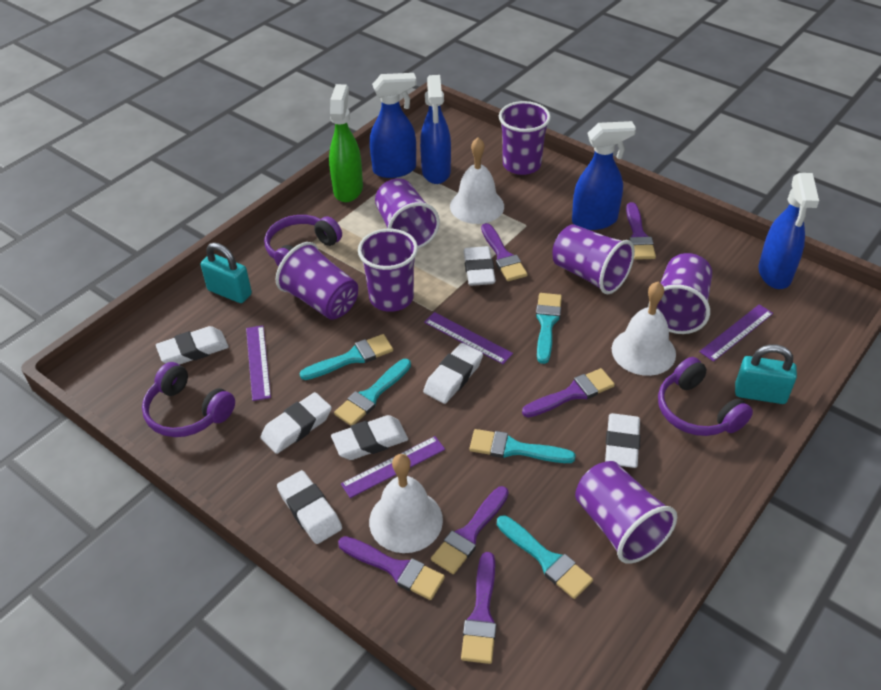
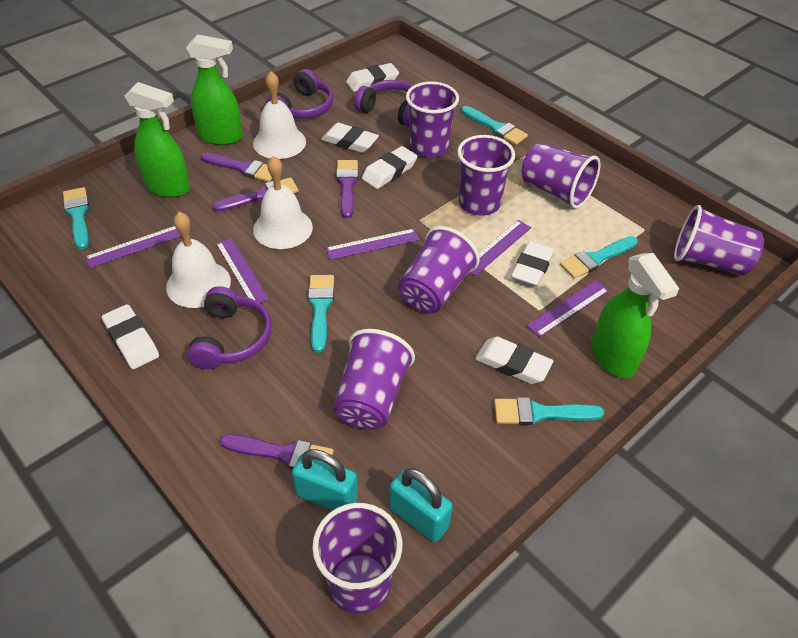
blue spray bottle: 4 -> 0
green spray bottle: 1 -> 3
purple brush: 6 -> 4
purple ruler: 4 -> 5
white eraser: 7 -> 6

